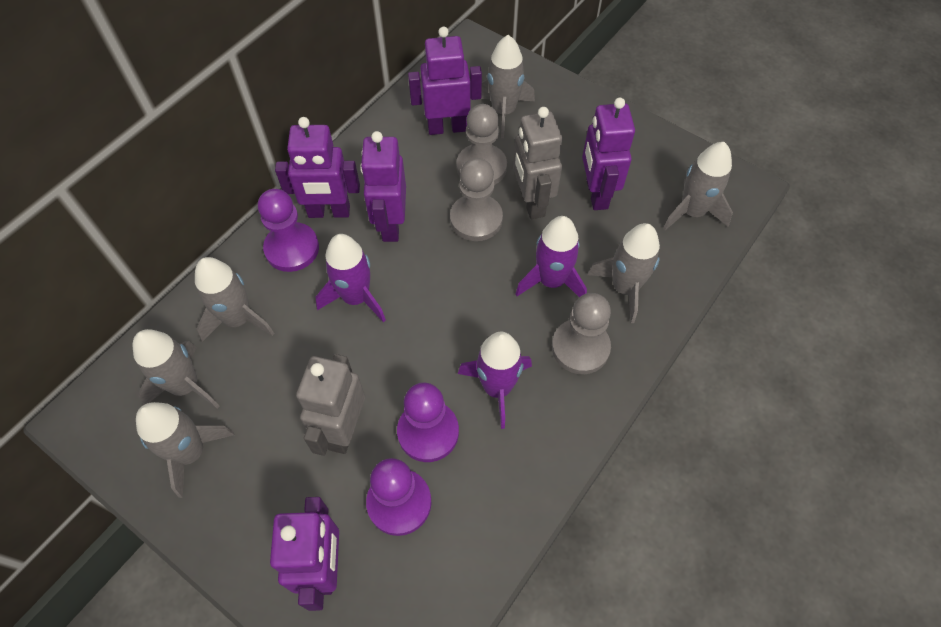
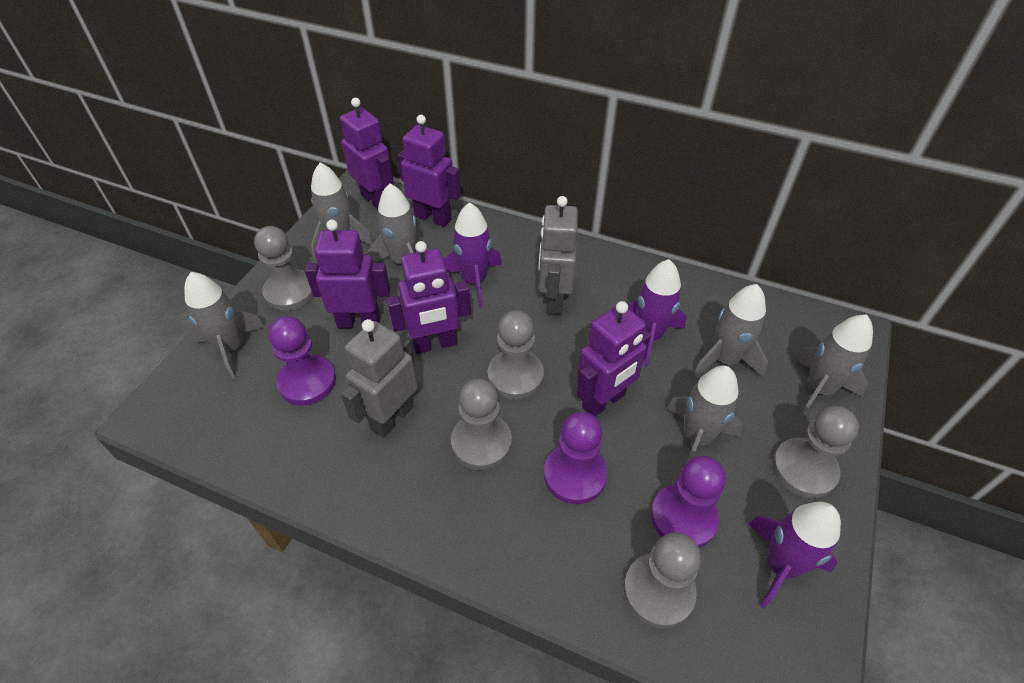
grey pawn: 3 -> 5

